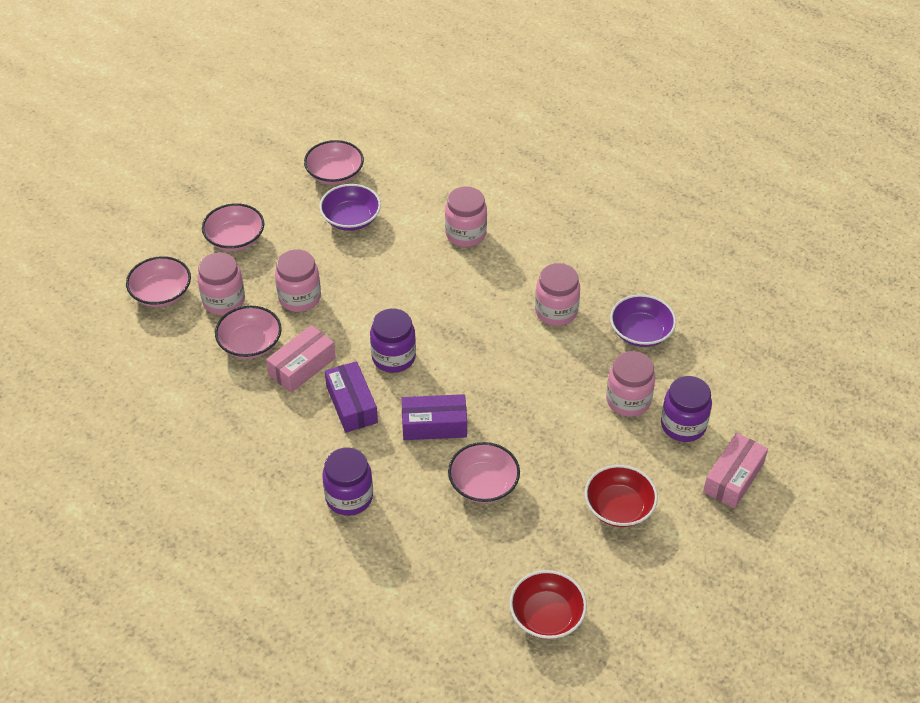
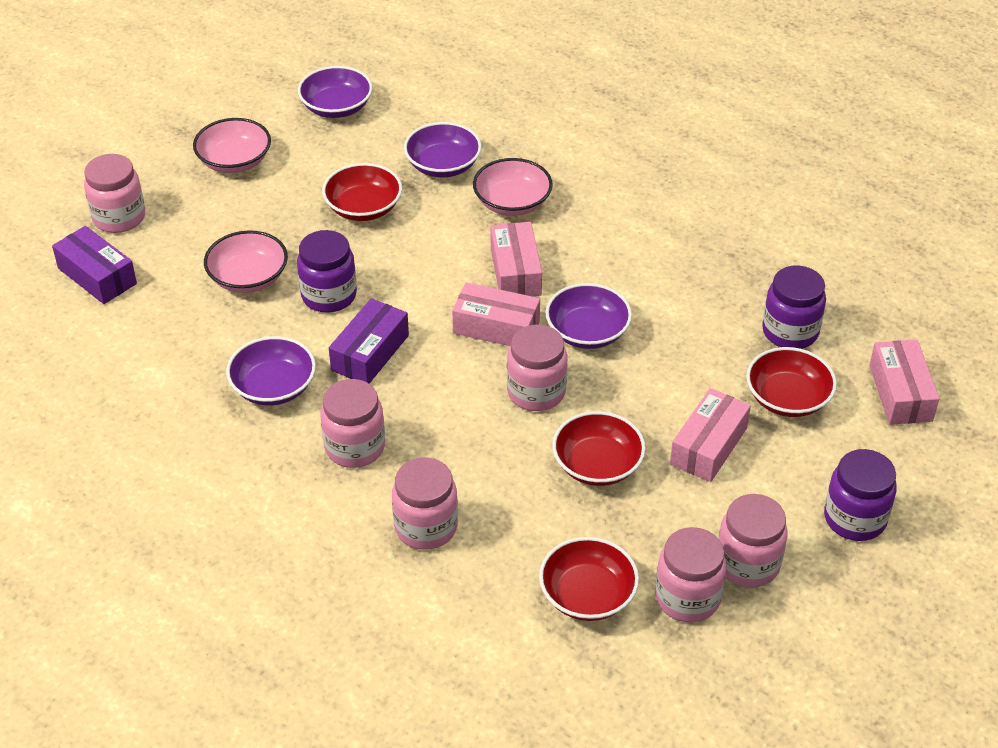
pink bowl: 5 -> 3
pink box: 2 -> 4
pink jar: 5 -> 6
purple bowl: 2 -> 4
red bowl: 2 -> 4

